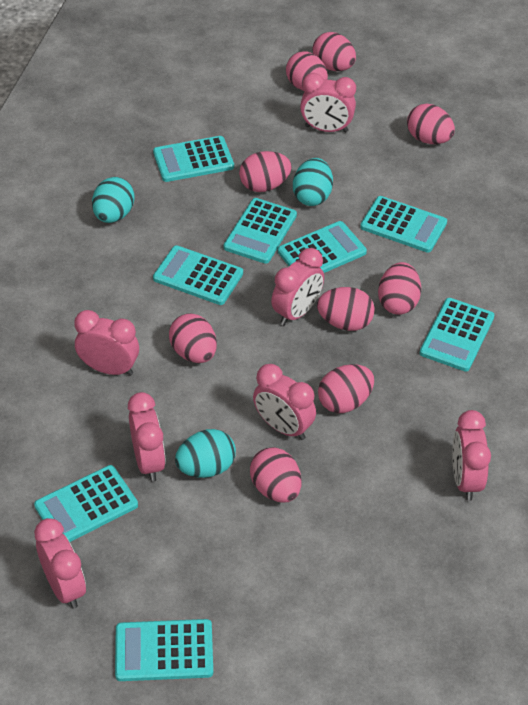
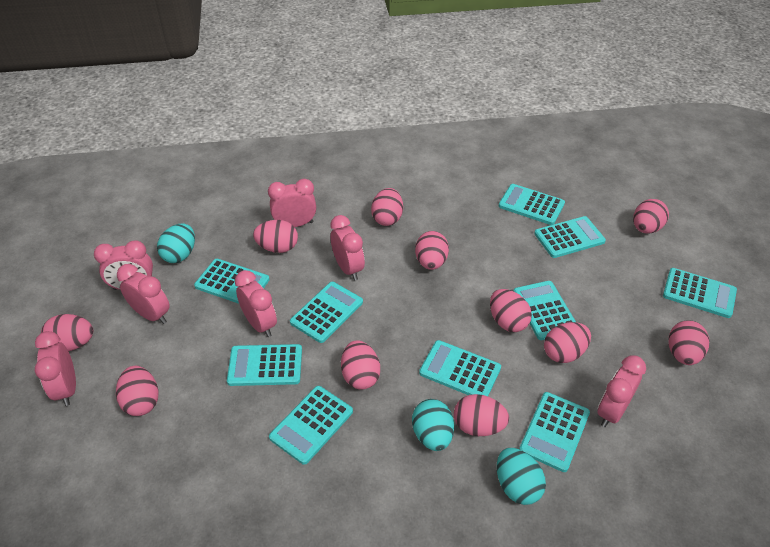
pink egg: 9 -> 11
turquoise calculator: 8 -> 10

